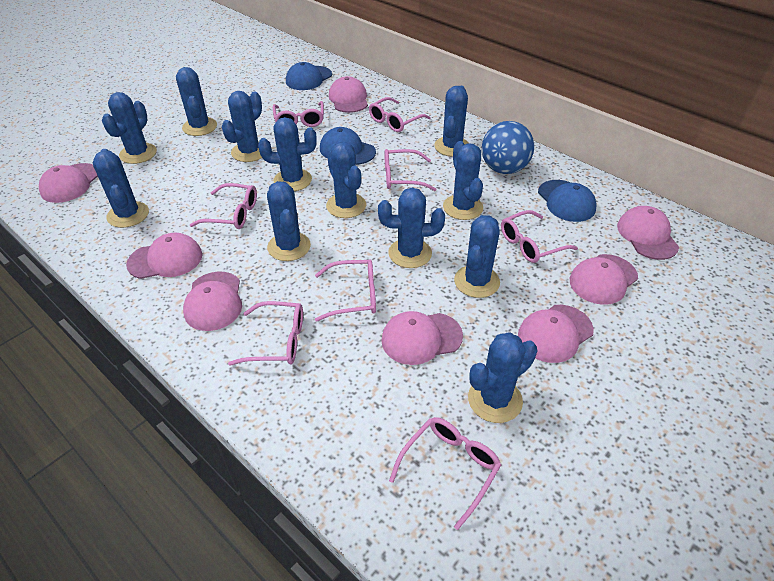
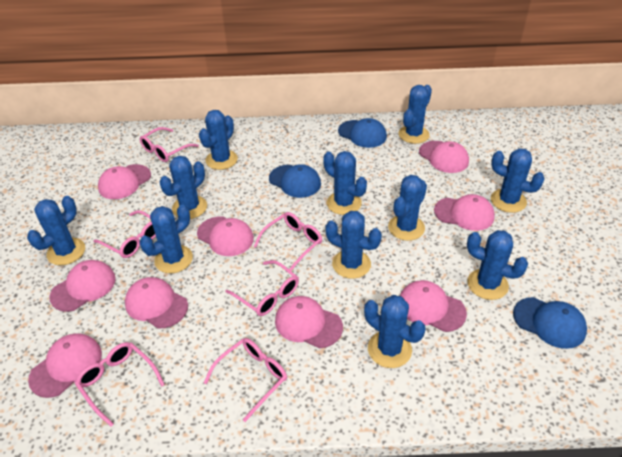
blue ball: 1 -> 0
blue cactus: 12 -> 11
pink cap: 8 -> 9
pink glasses: 8 -> 6

